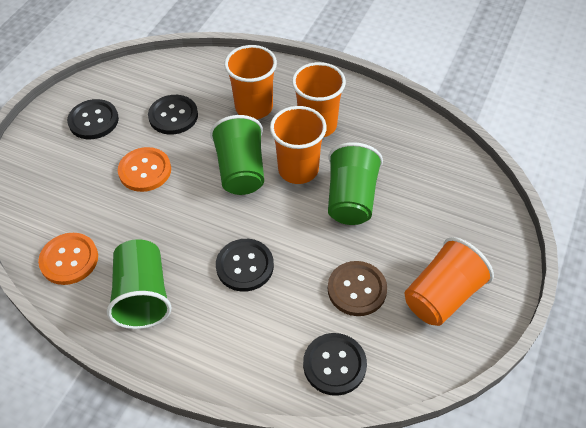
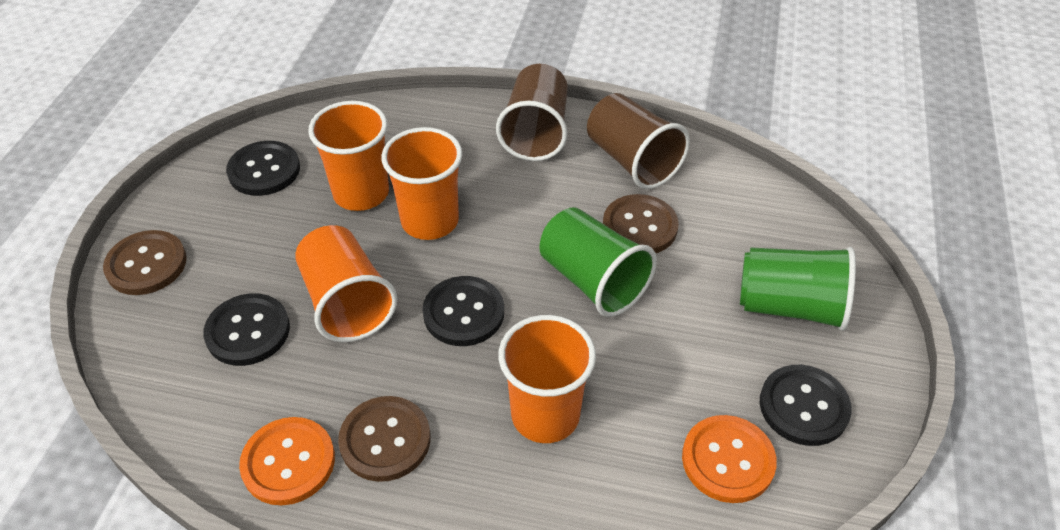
brown button: 1 -> 3
brown cup: 0 -> 2
green cup: 3 -> 2

